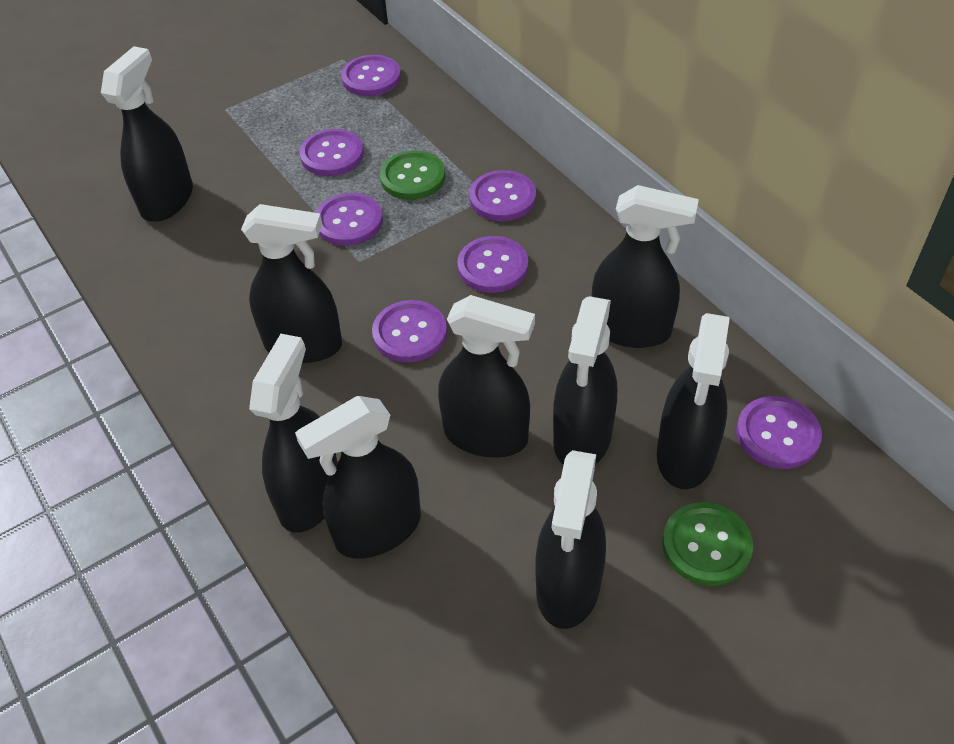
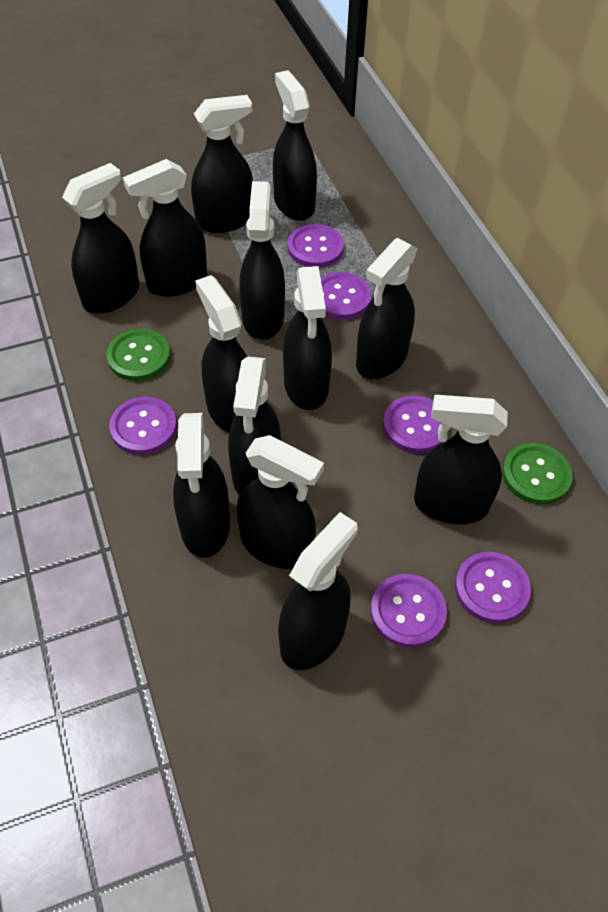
black spray bottle: 9 -> 13
purple button: 7 -> 6

